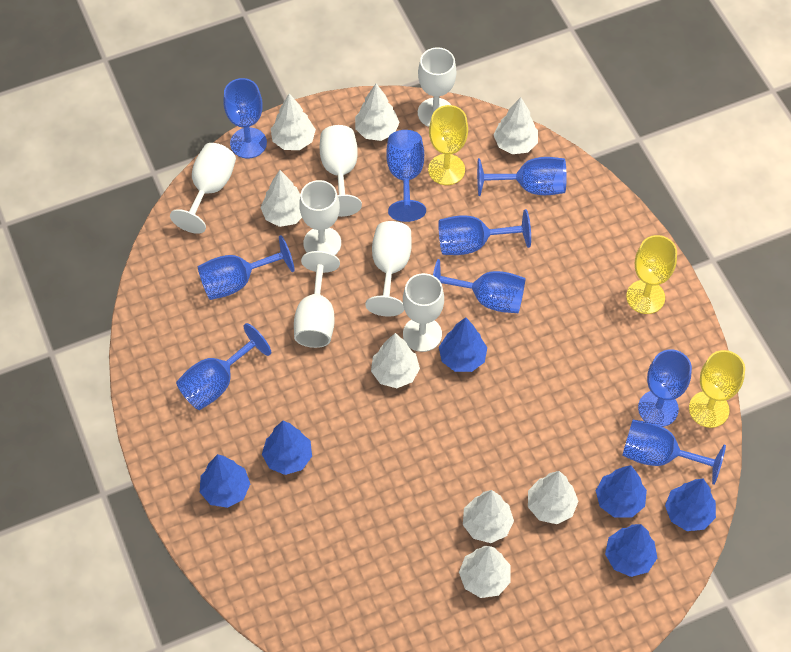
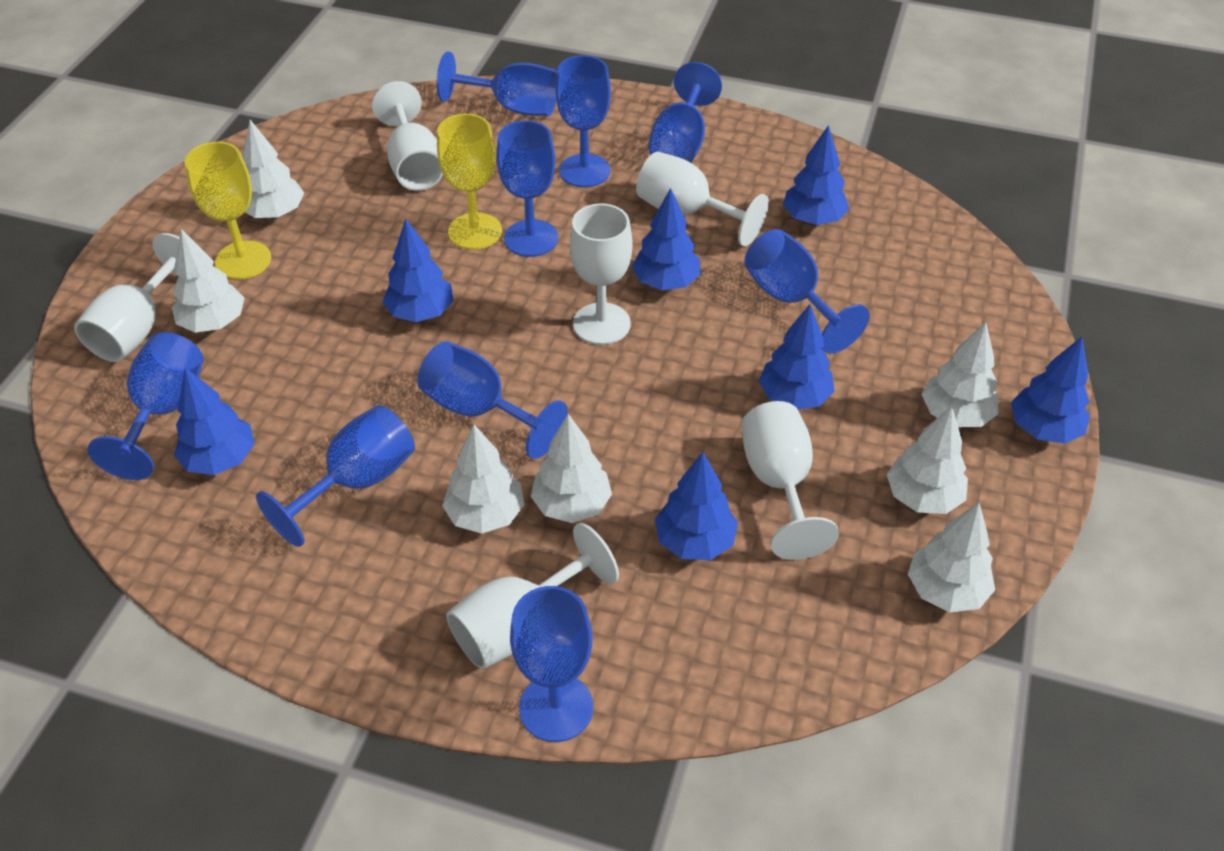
blue tree: 6 -> 7
white goblet: 7 -> 6
white tree: 8 -> 7
yellow goblet: 3 -> 2

